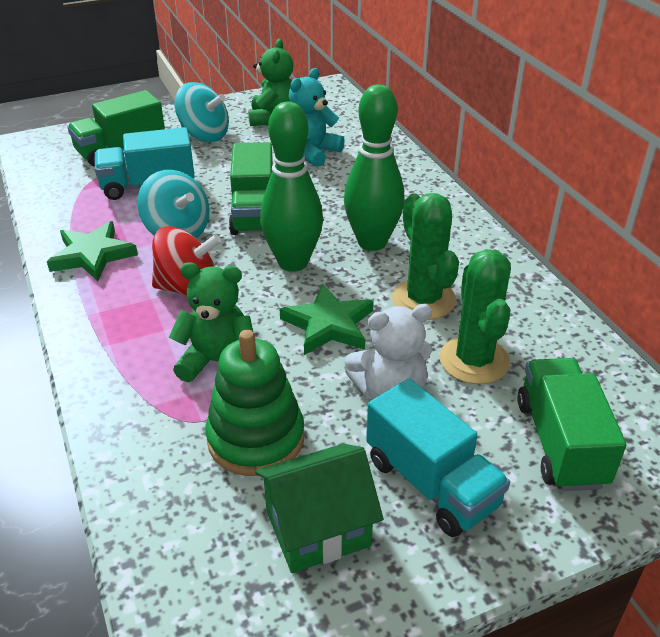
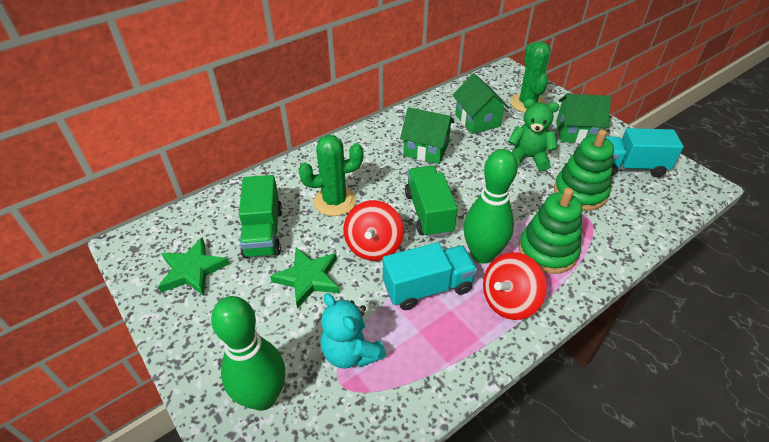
green house: 1 -> 3
green stacking toy: 1 -> 2
green teddy bear: 2 -> 1
green truck: 3 -> 2
red spinning top: 1 -> 2
turquoise spinning top: 2 -> 0
white teddy bear: 1 -> 0

